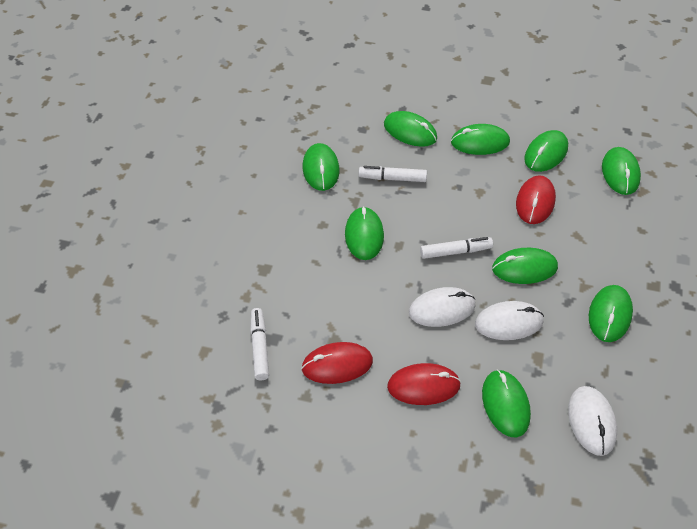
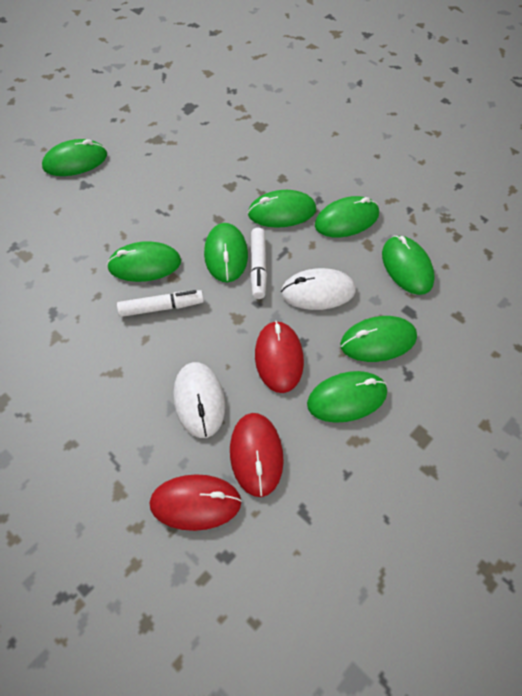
green mouse: 9 -> 8
white marker: 3 -> 2
white mouse: 3 -> 2

